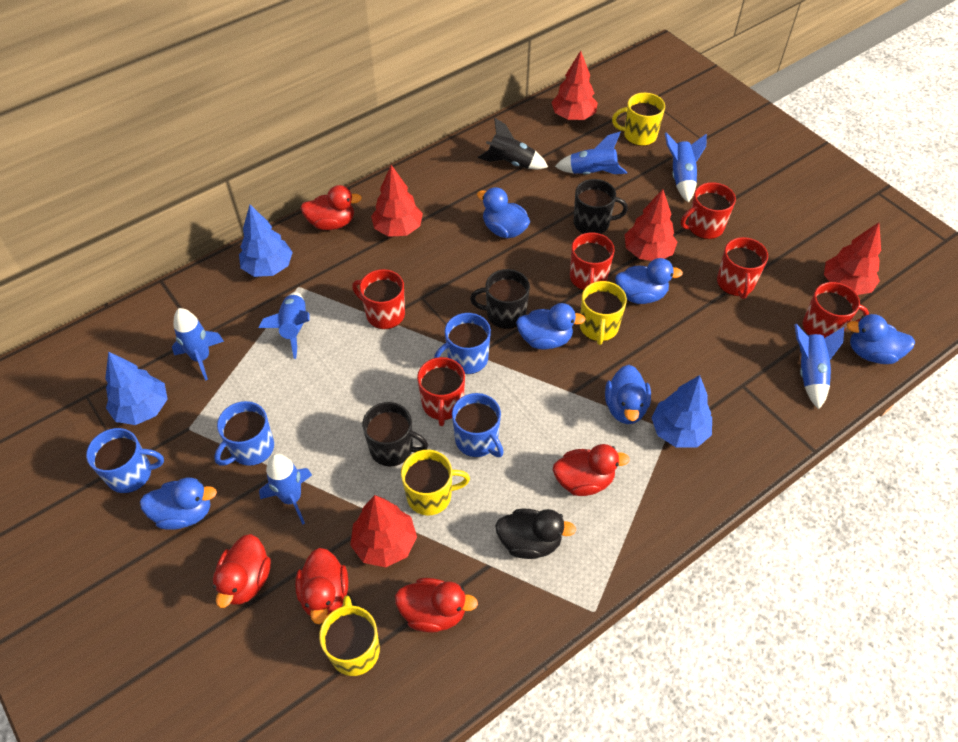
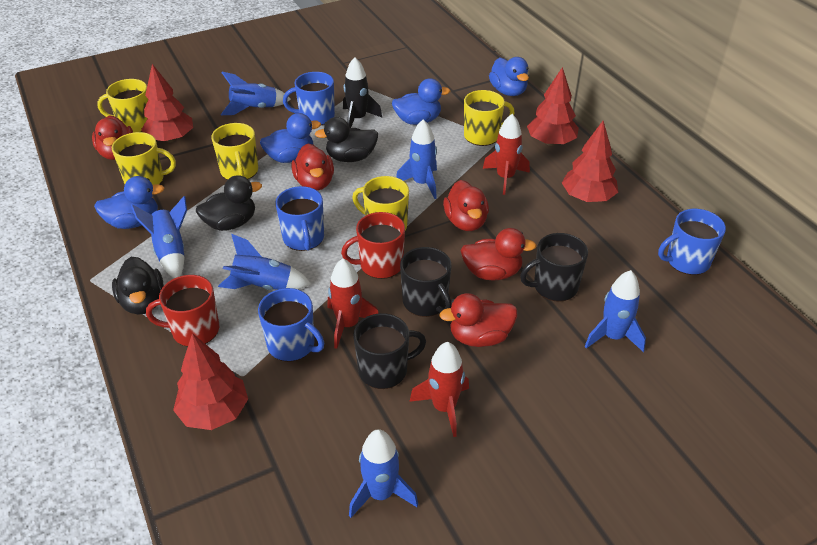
black duck: 1 -> 3
blue duck: 6 -> 4
blue tree: 3 -> 0
red mug: 6 -> 2
red rocket: 0 -> 3
red tree: 5 -> 4
yellow mug: 4 -> 5

